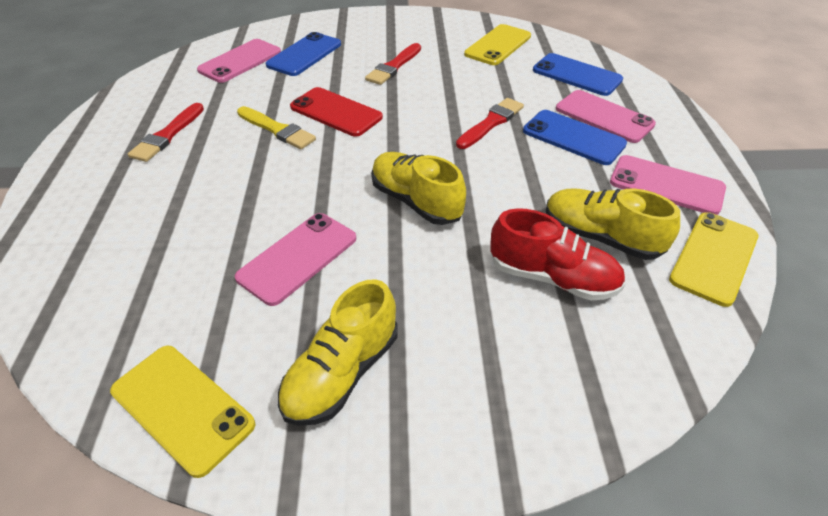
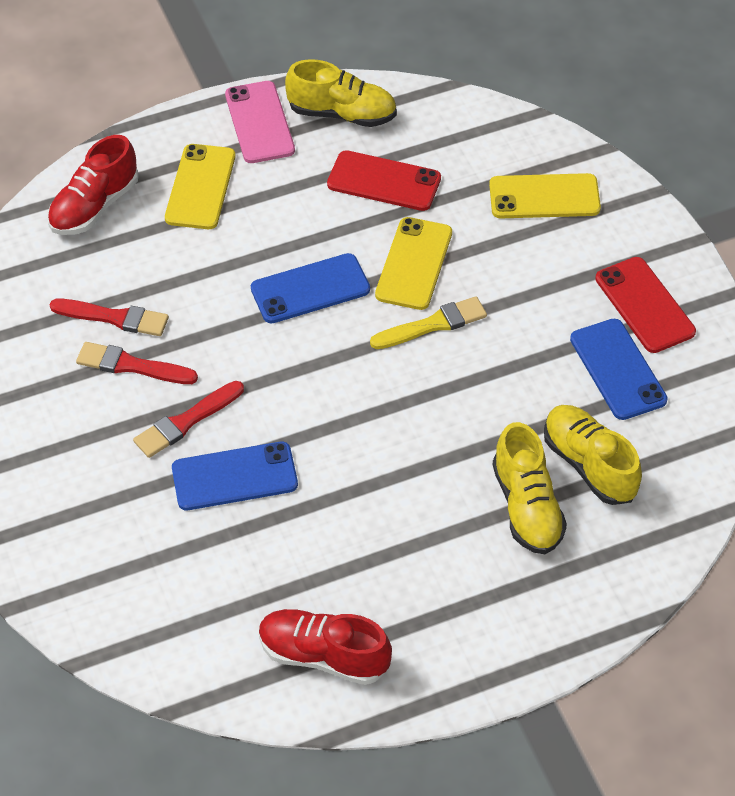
pink phone: 4 -> 1
red phone: 1 -> 2
red shoe: 1 -> 2

